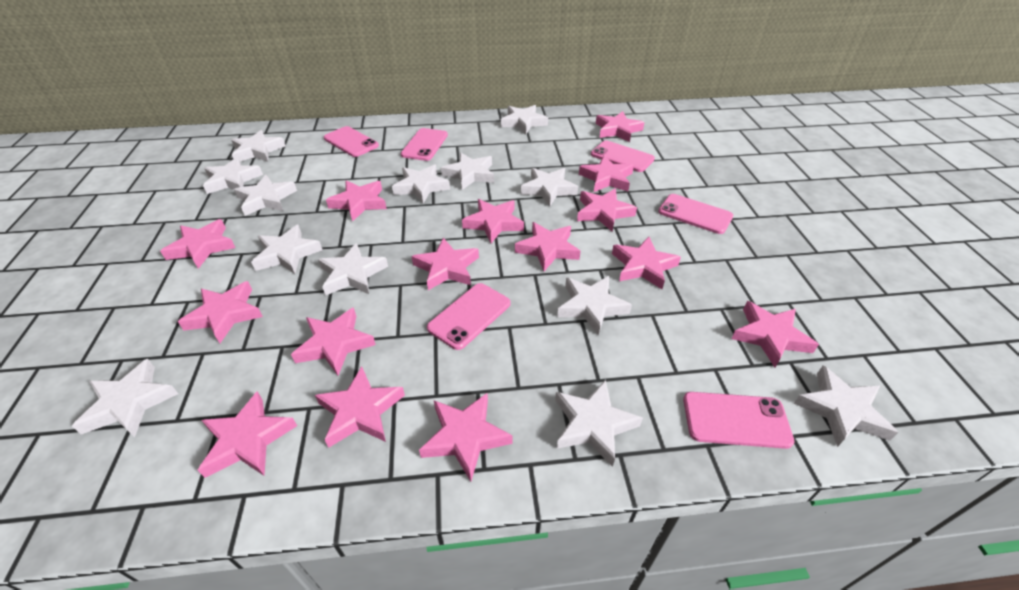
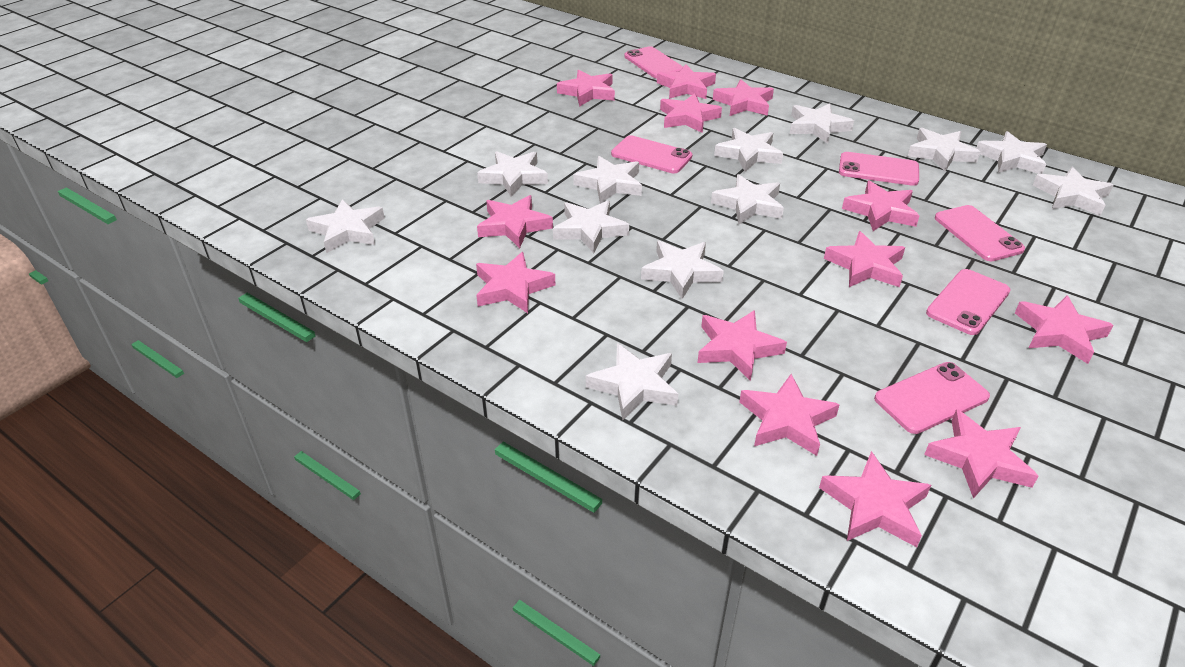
pink star: 15 -> 13
white star: 13 -> 12

